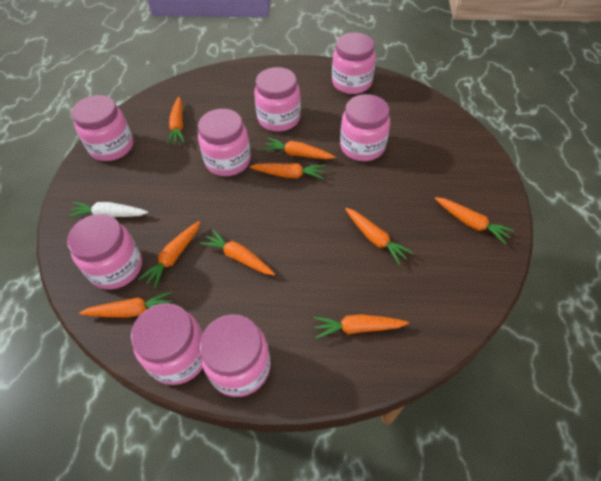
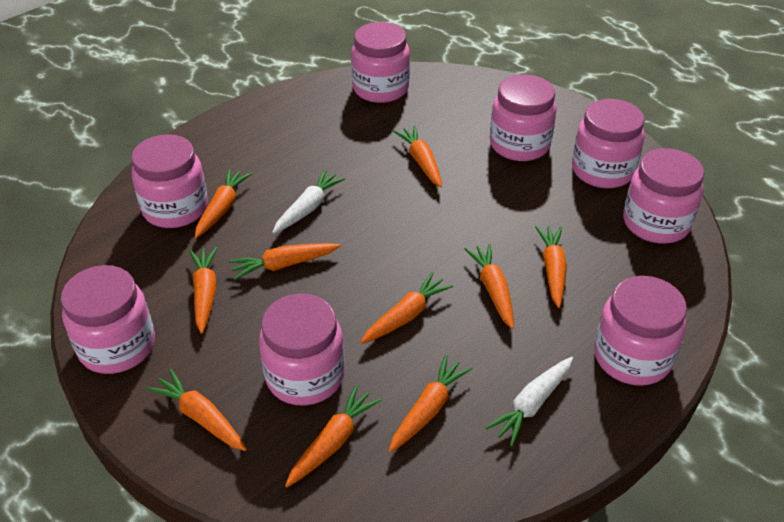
orange carrot: 9 -> 10
white carrot: 1 -> 2

